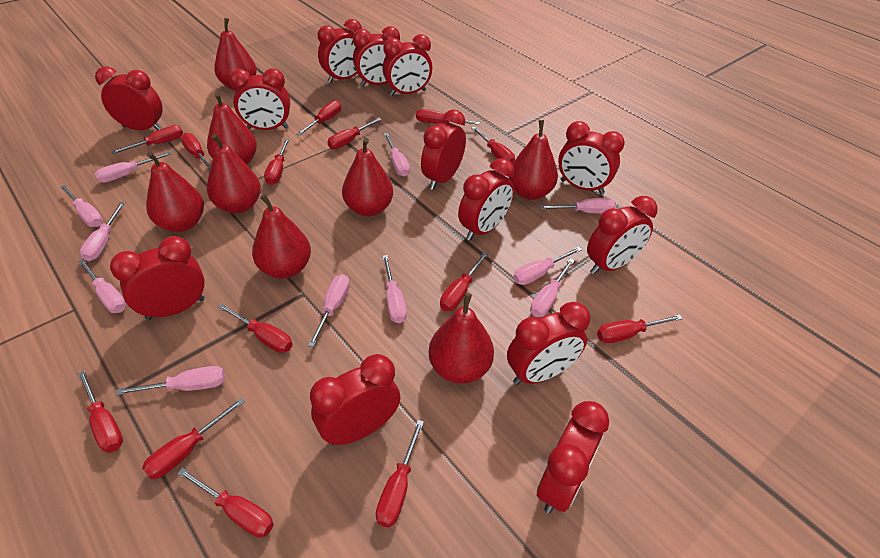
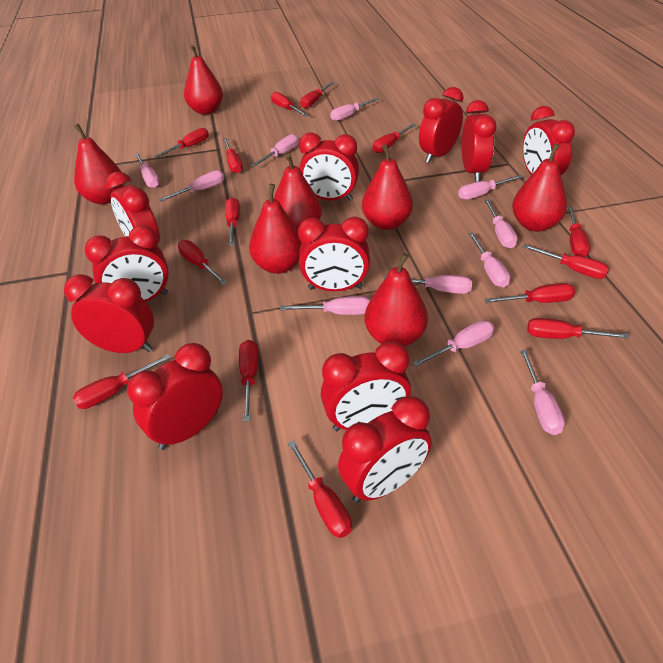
red clock: 13 -> 11
red pear: 8 -> 7

